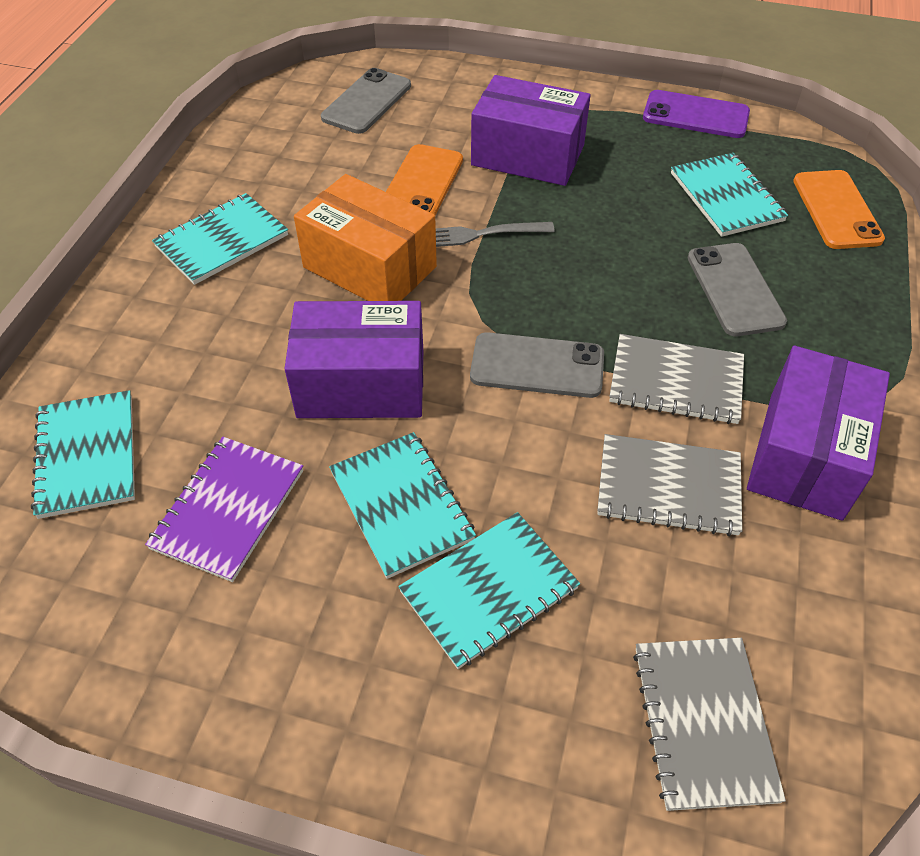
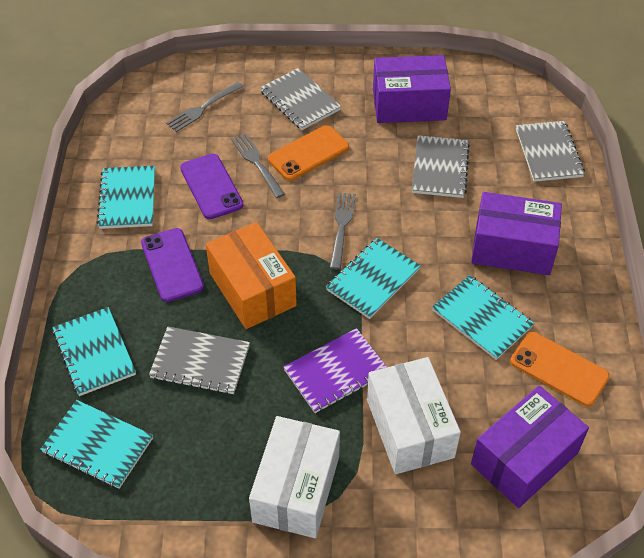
grey fork: 1 -> 3
grey notebook: 3 -> 4
grey phone: 3 -> 0
purple phone: 1 -> 2
white box: 0 -> 2

